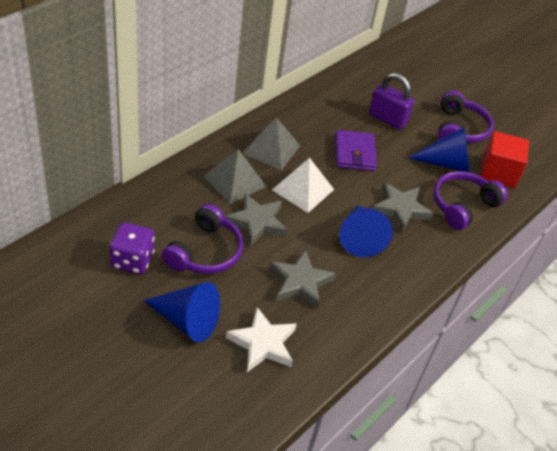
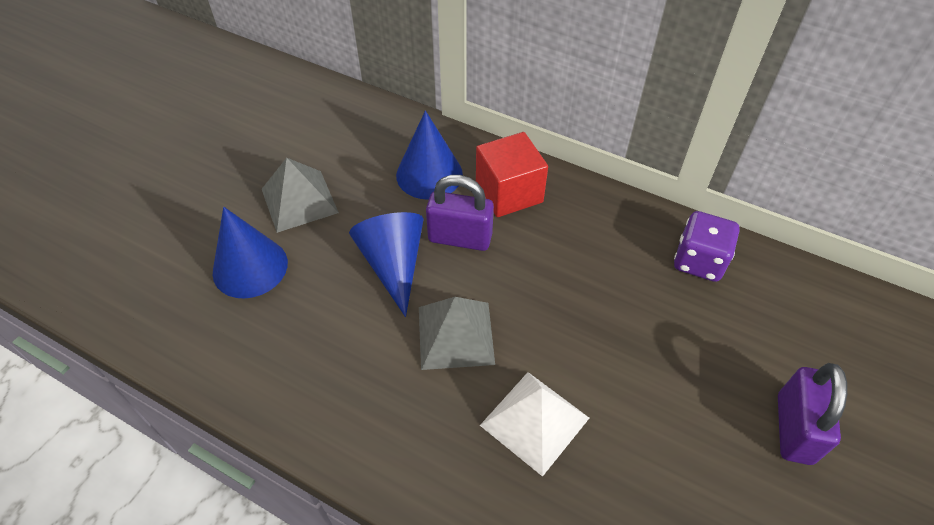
grey star: 3 -> 0
purple headphones: 3 -> 0
purple padlock: 1 -> 2
purple wallet: 1 -> 0
white star: 1 -> 0

